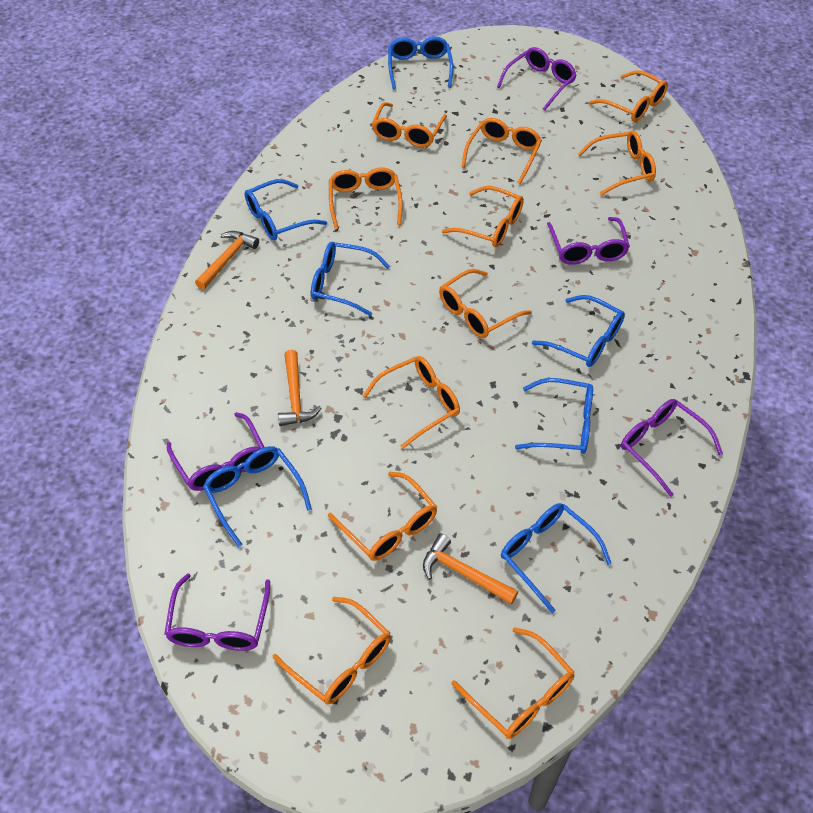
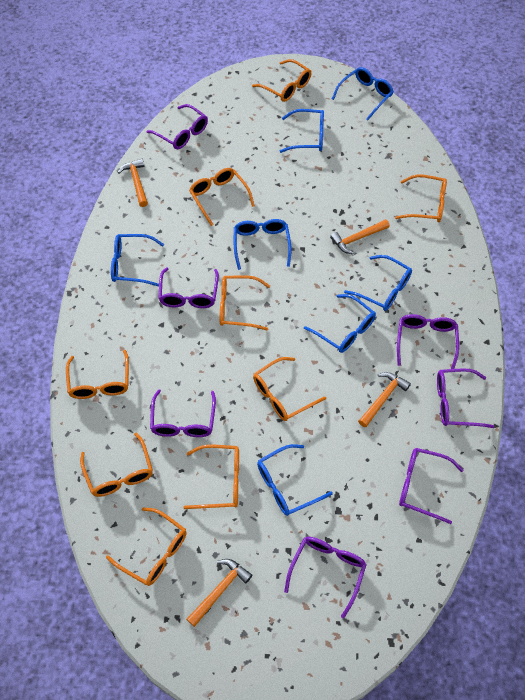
orange glasses: 11 -> 9
orange hammer: 3 -> 4
purple glasses: 5 -> 7

